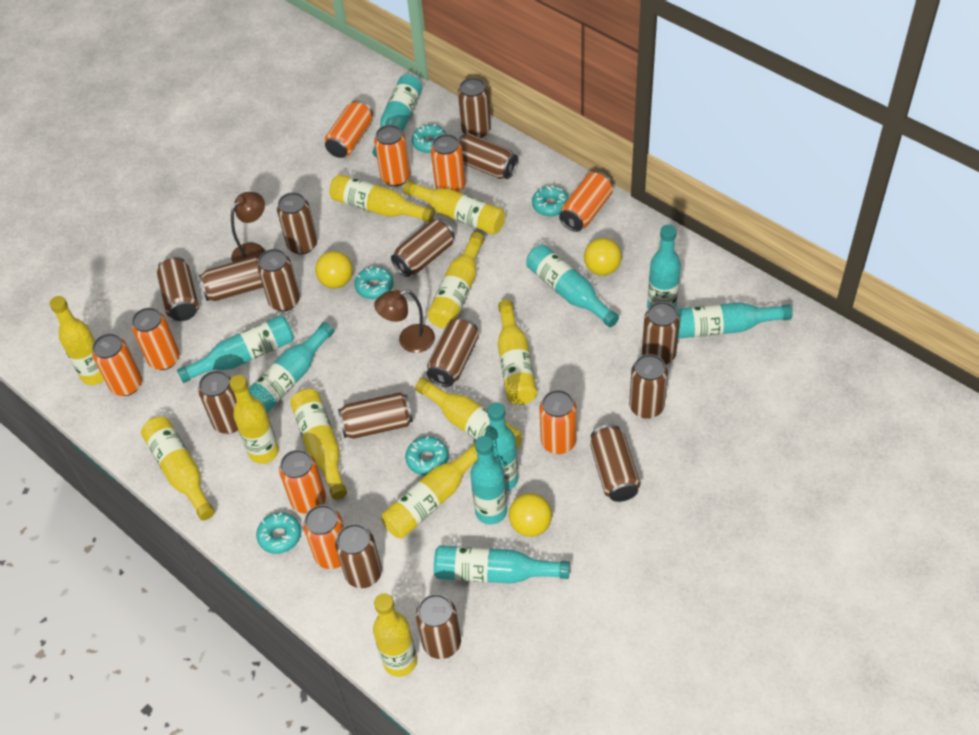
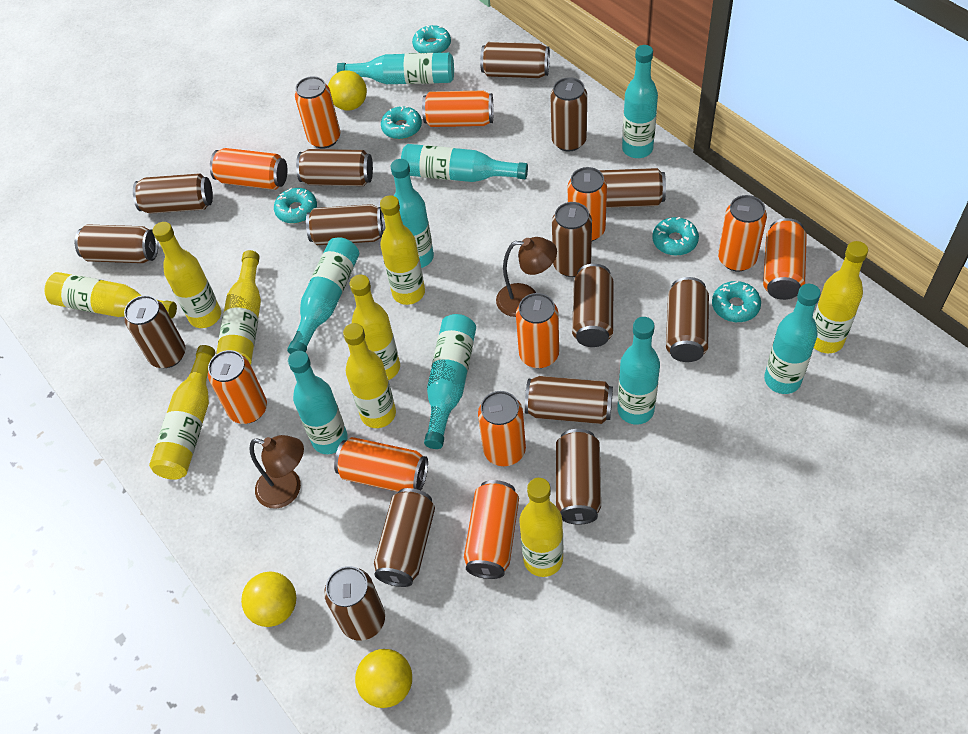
orange can: 9 -> 11
yellow bottle: 11 -> 9

